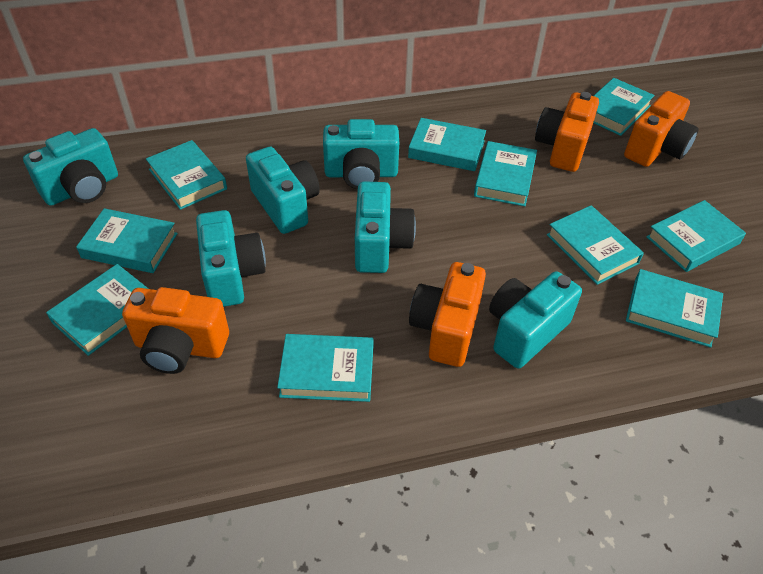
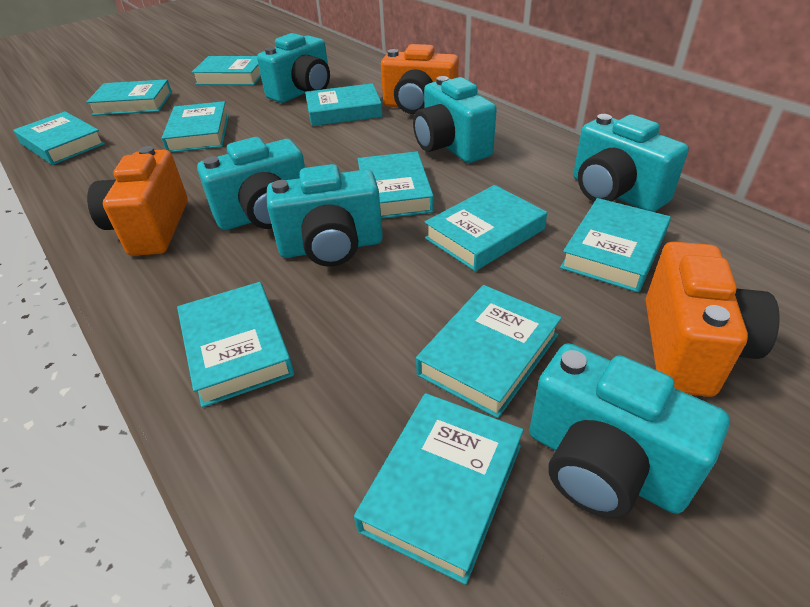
orange camera: 4 -> 3
turquoise book: 10 -> 11

